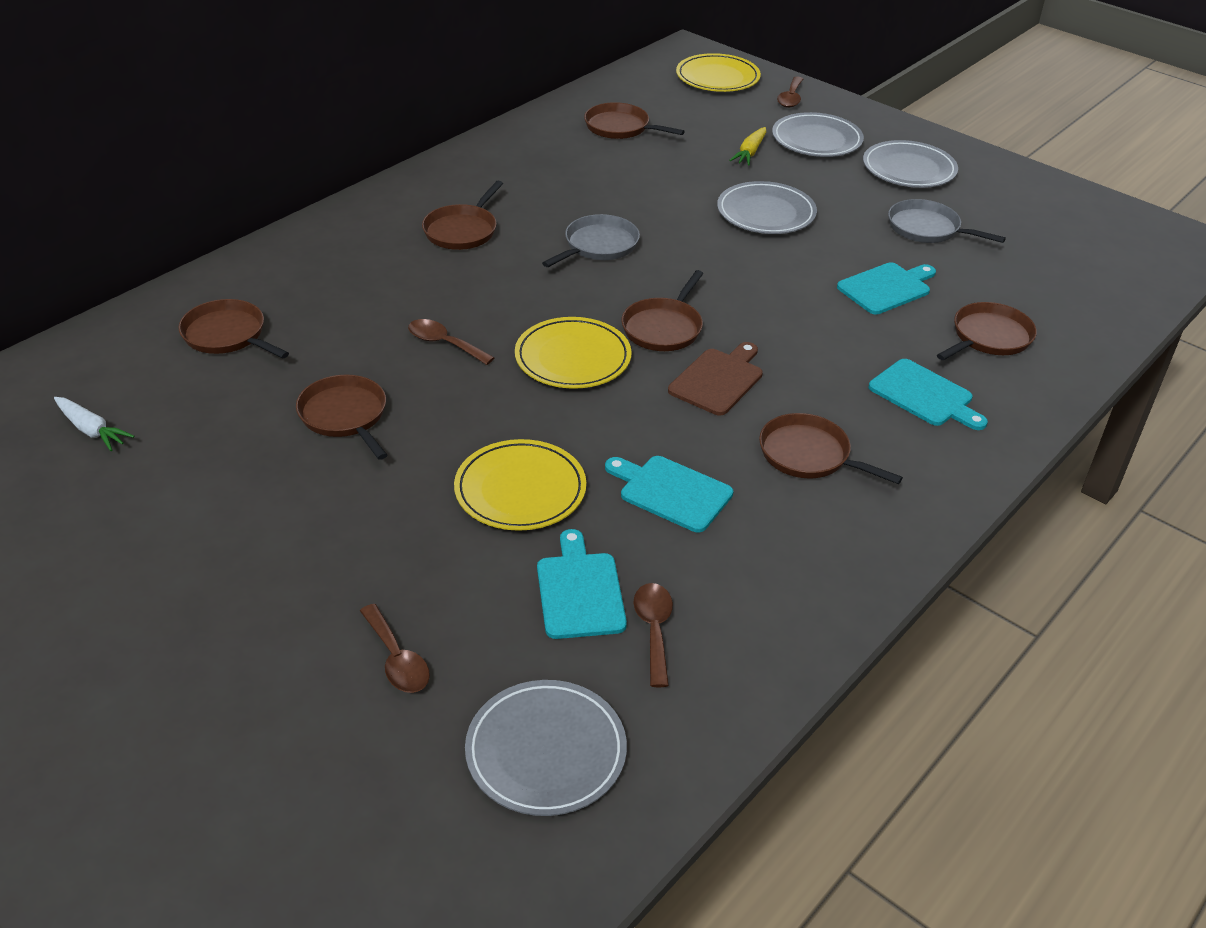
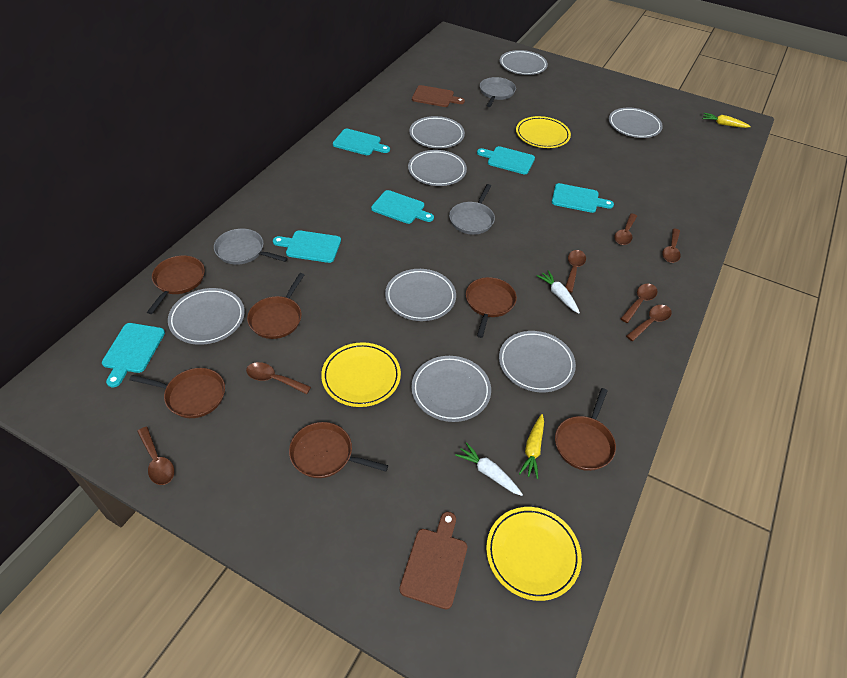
brown cutting board: 1 -> 2
brown pan: 7 -> 6
brown spoon: 4 -> 7
grey pan: 2 -> 3
grey plate: 4 -> 8
turquoise cutting board: 4 -> 6
white carrot: 1 -> 2
yellow carrot: 1 -> 2

